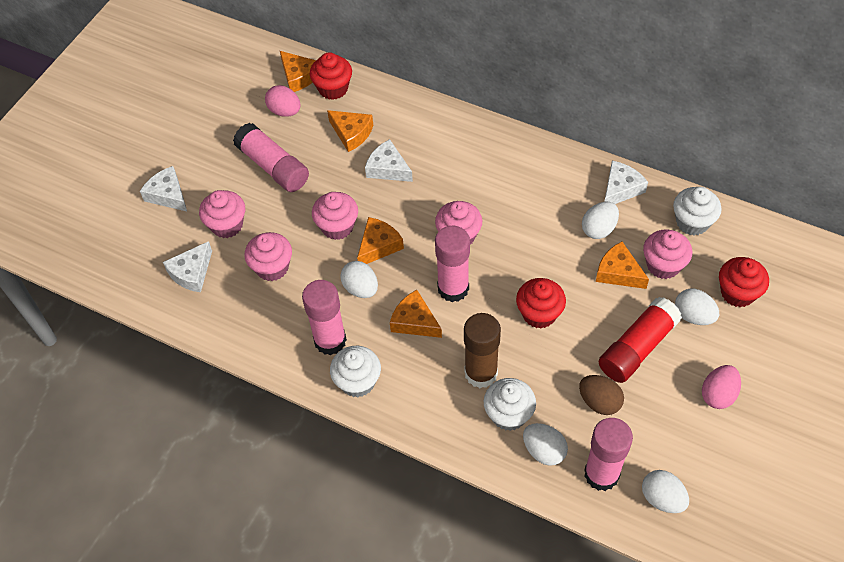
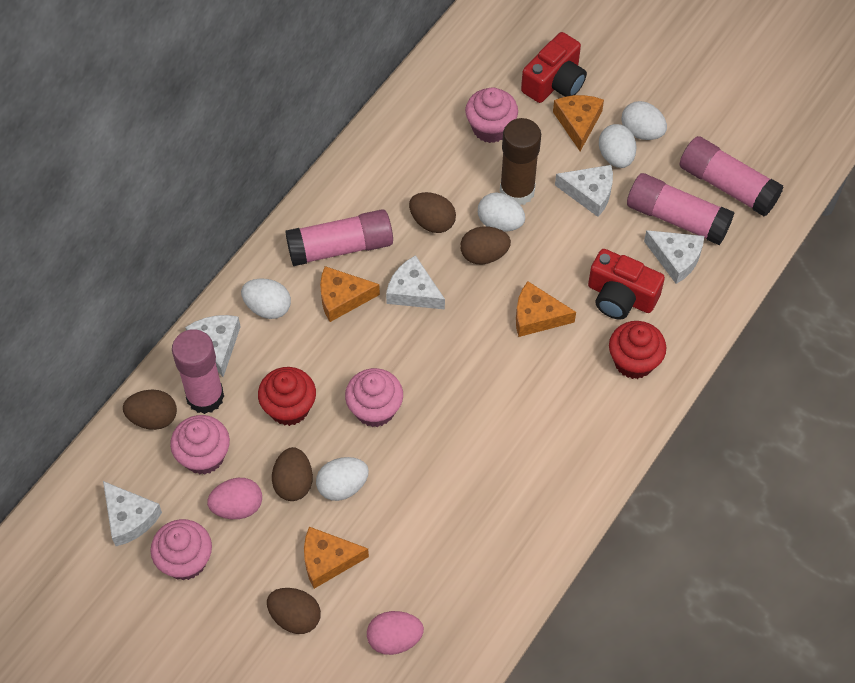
brown egg: 1 -> 5
orange cheese: 5 -> 4
pink cupcake: 5 -> 4
red camera: 0 -> 2
red cupcake: 3 -> 2
red glue stick: 1 -> 0
white cheese: 4 -> 5
white cupcake: 3 -> 0

